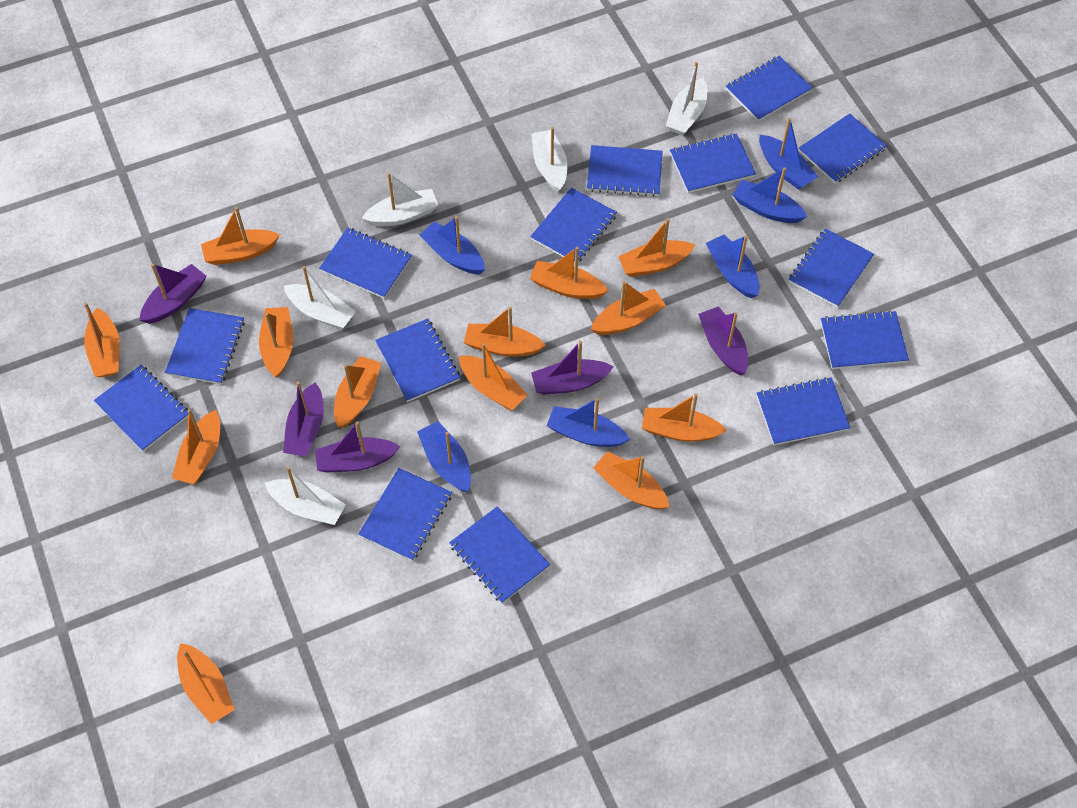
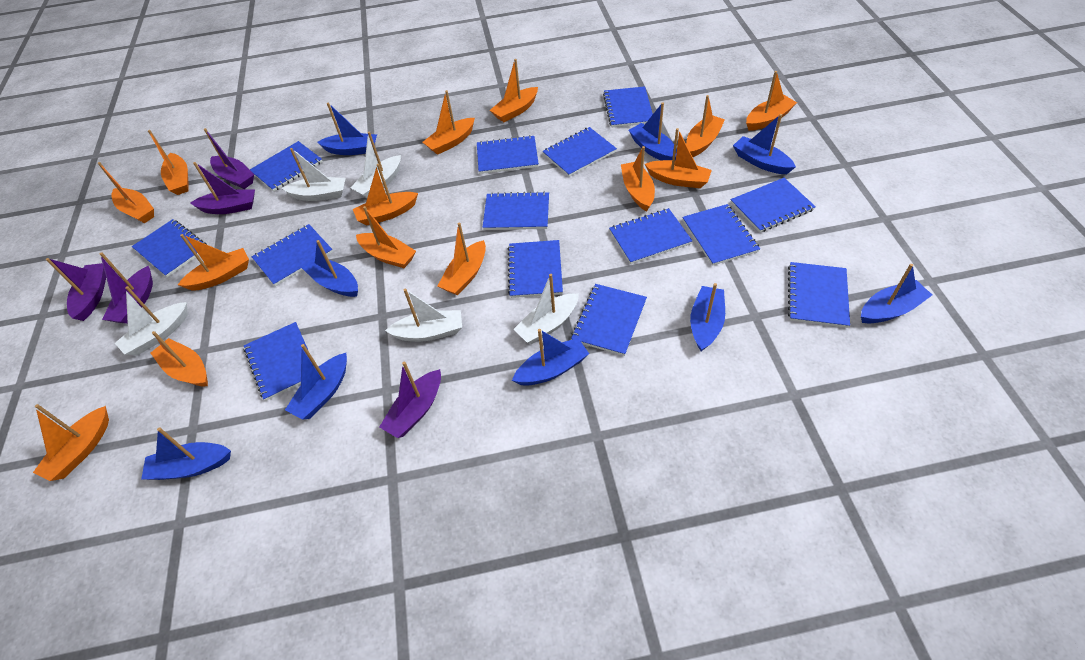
blue boat: 6 -> 9
orange boat: 13 -> 14

